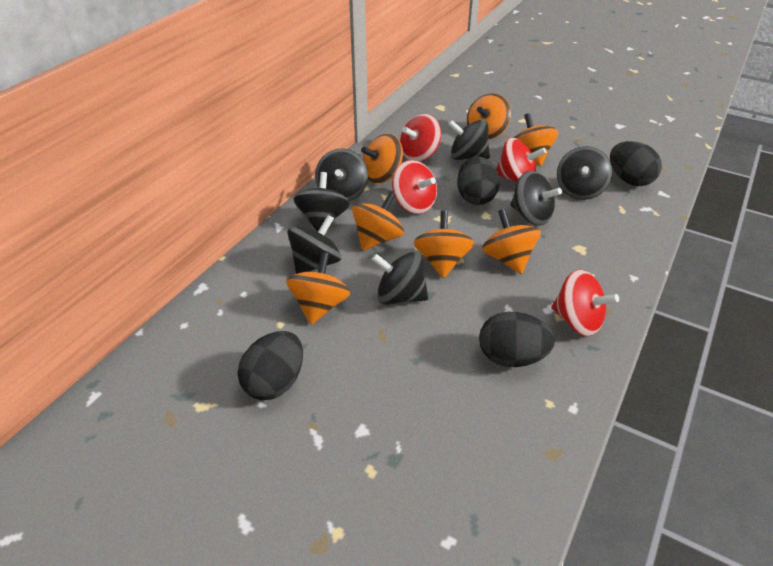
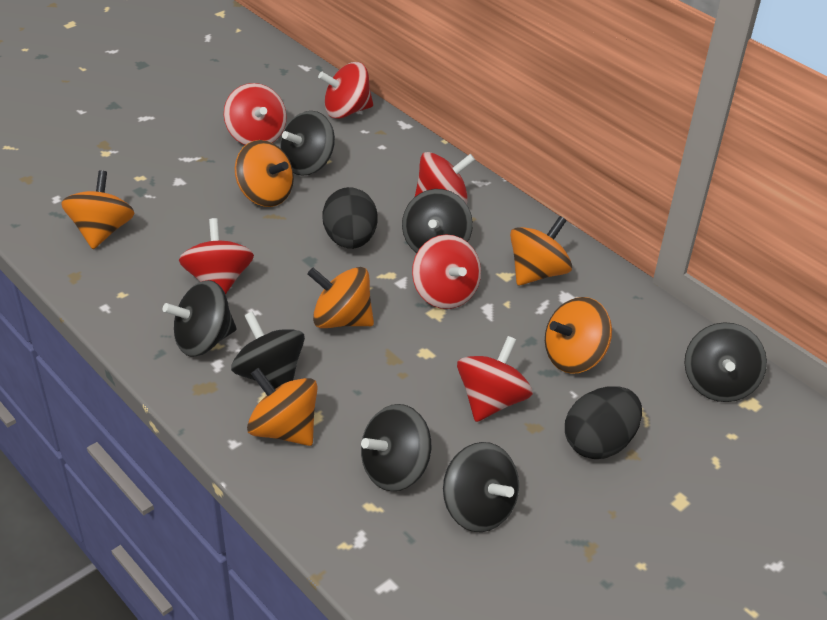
black egg: 4 -> 2
orange spinning top: 7 -> 6
red spinning top: 4 -> 6

